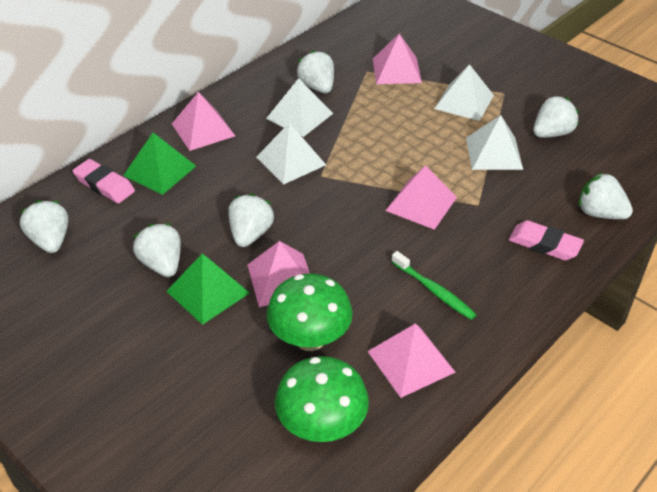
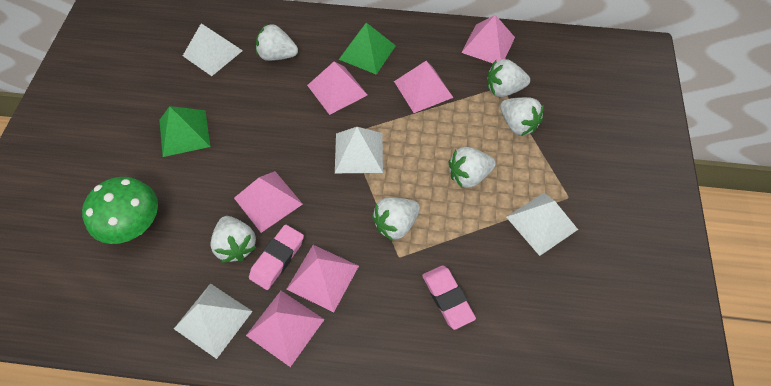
green mushroom: 2 -> 1
green toothbrush: 1 -> 0
pink pyramid: 5 -> 6

